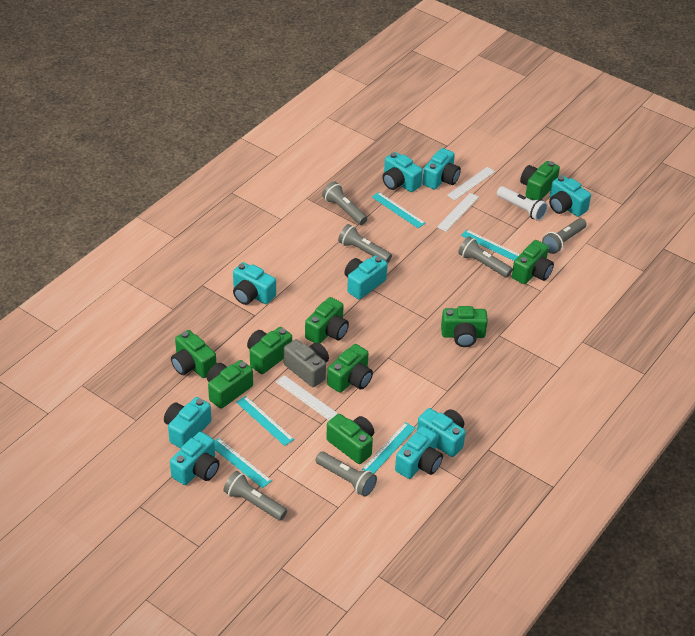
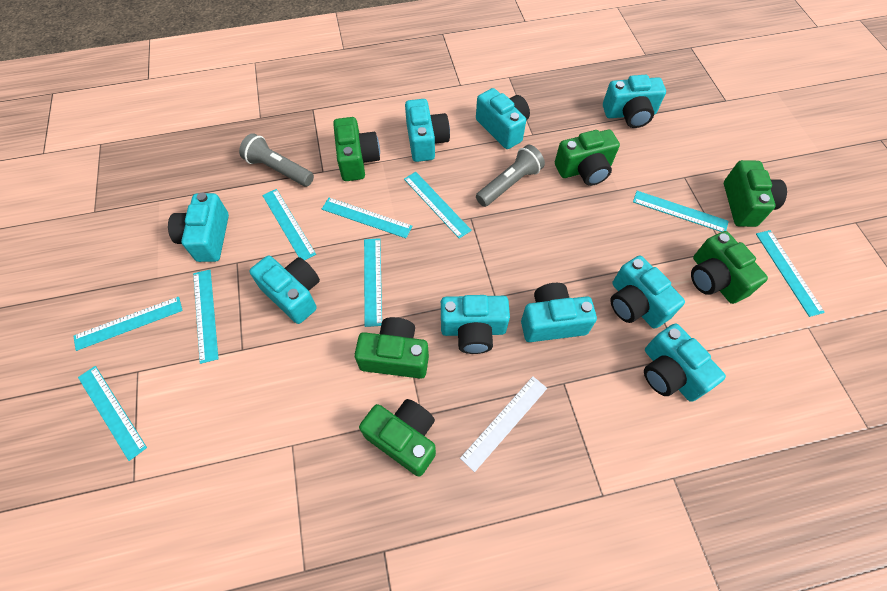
green camera: 9 -> 6
grey camera: 1 -> 0
grey flashlight: 6 -> 2
turquoise ruler: 5 -> 9
white flashlight: 1 -> 0
white ruler: 3 -> 1

